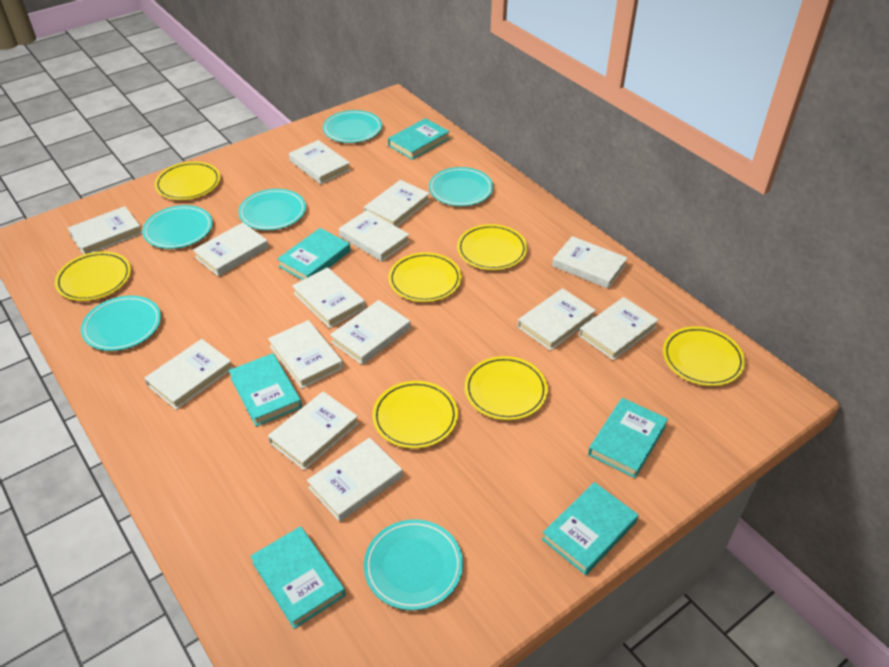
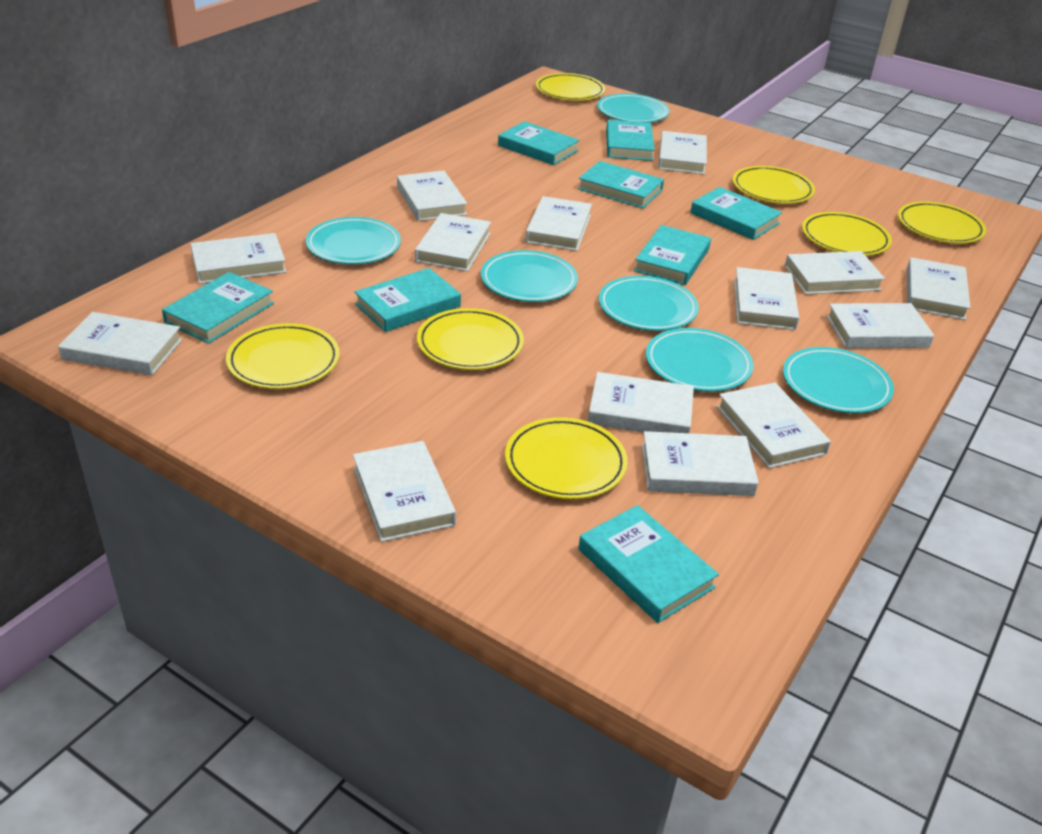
turquoise book: 6 -> 8

